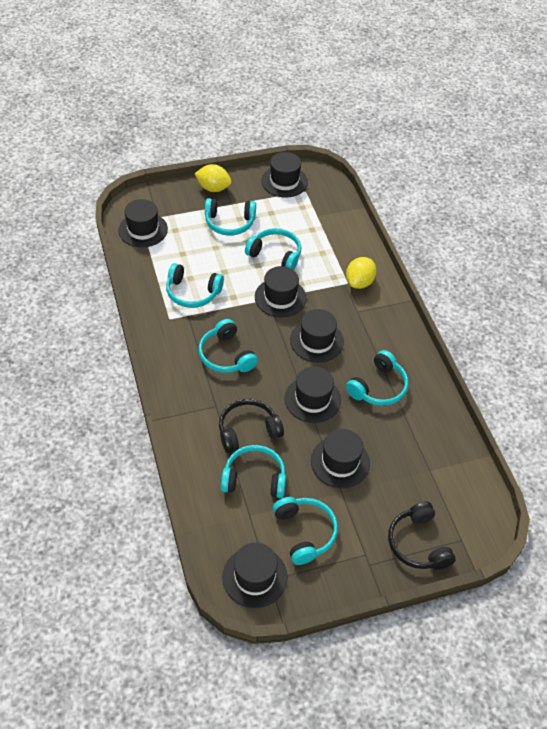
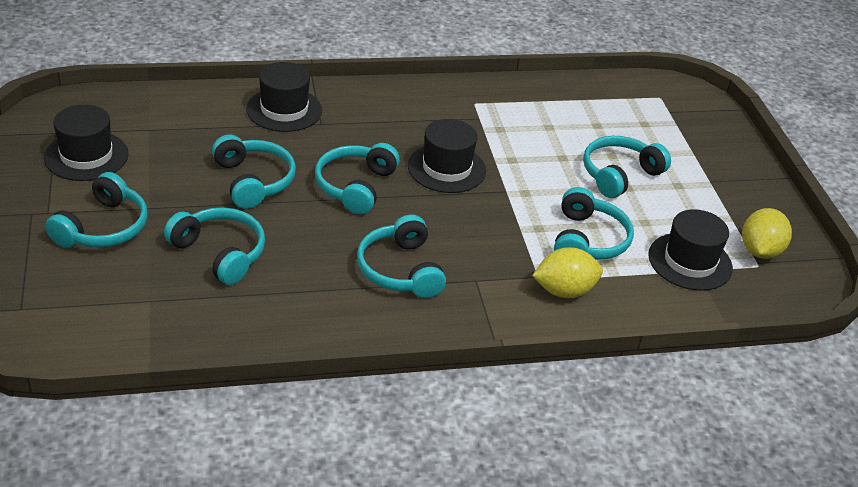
black hat: 7 -> 4
black headphones: 2 -> 0

